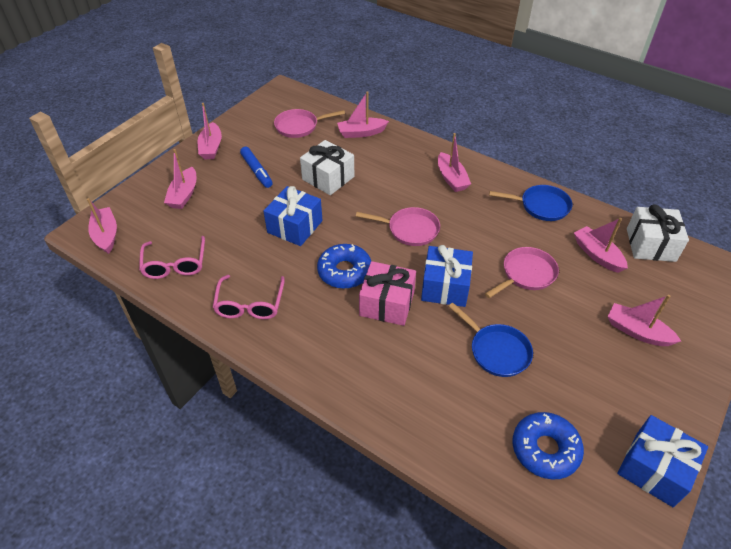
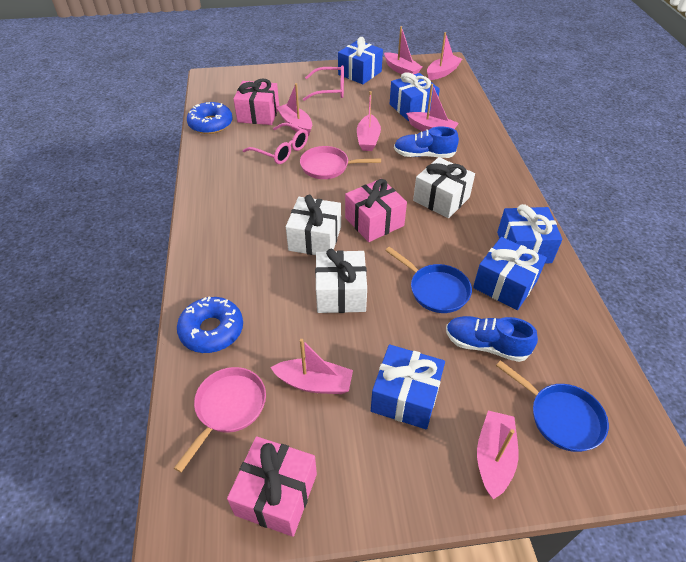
blue gift: 3 -> 5
blue marker: 1 -> 0
blue shoe: 0 -> 2
pink gift: 1 -> 3
pink pan: 3 -> 2
white gift: 2 -> 3

